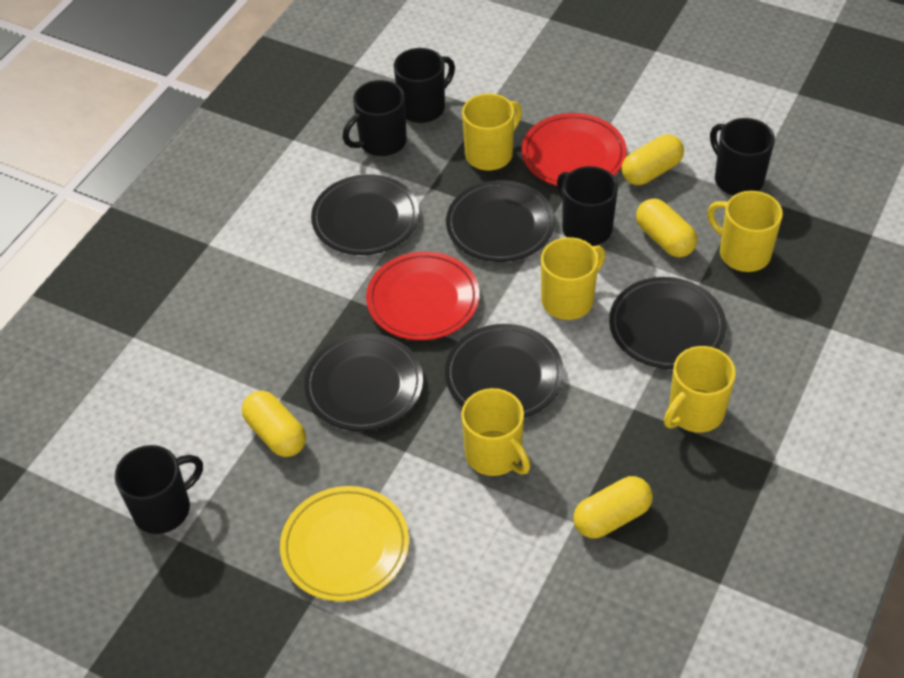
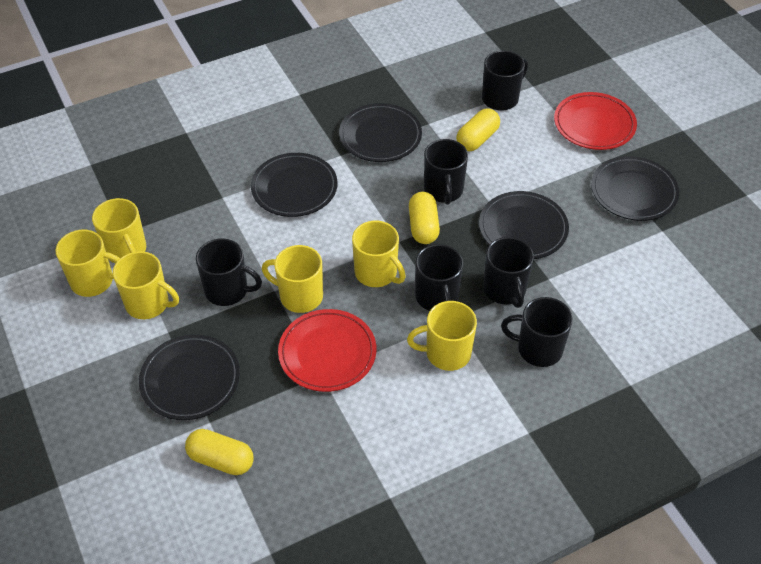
black mug: 5 -> 6
yellow capsule: 4 -> 3
yellow mug: 5 -> 6
yellow plate: 1 -> 0

